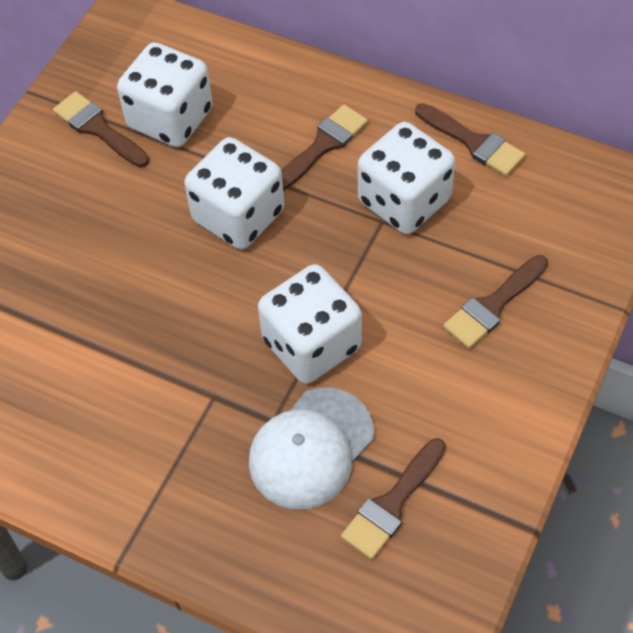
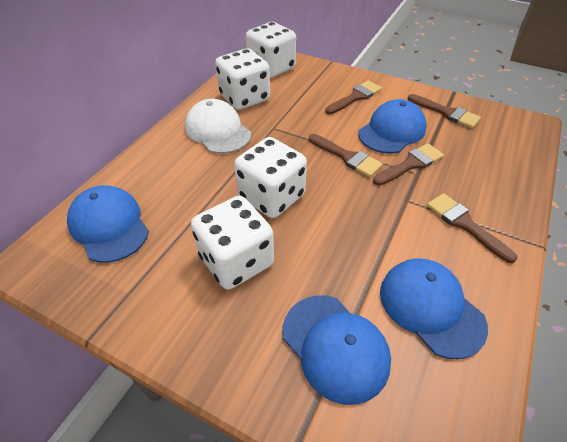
blue cap: 0 -> 4

